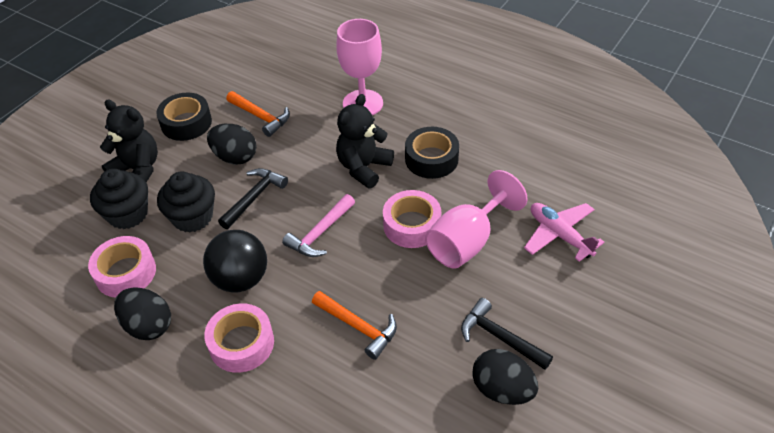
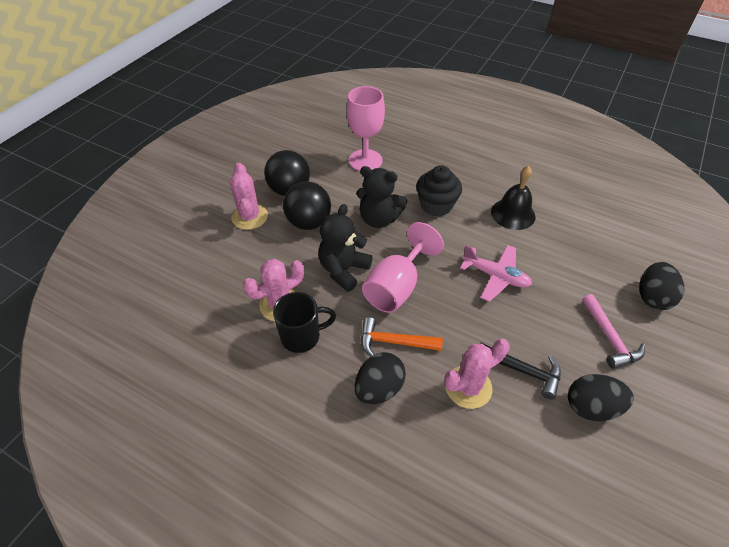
black ball: 1 -> 2
black bell: 0 -> 1
black cupcake: 2 -> 1
black hammer: 2 -> 1
black mug: 0 -> 1
black tape: 2 -> 0
orange hammer: 2 -> 1
pink cactus: 0 -> 3
pink tape: 3 -> 0

